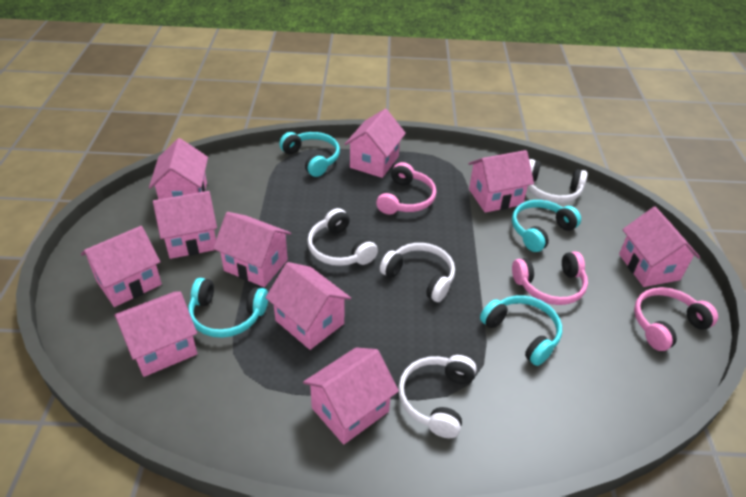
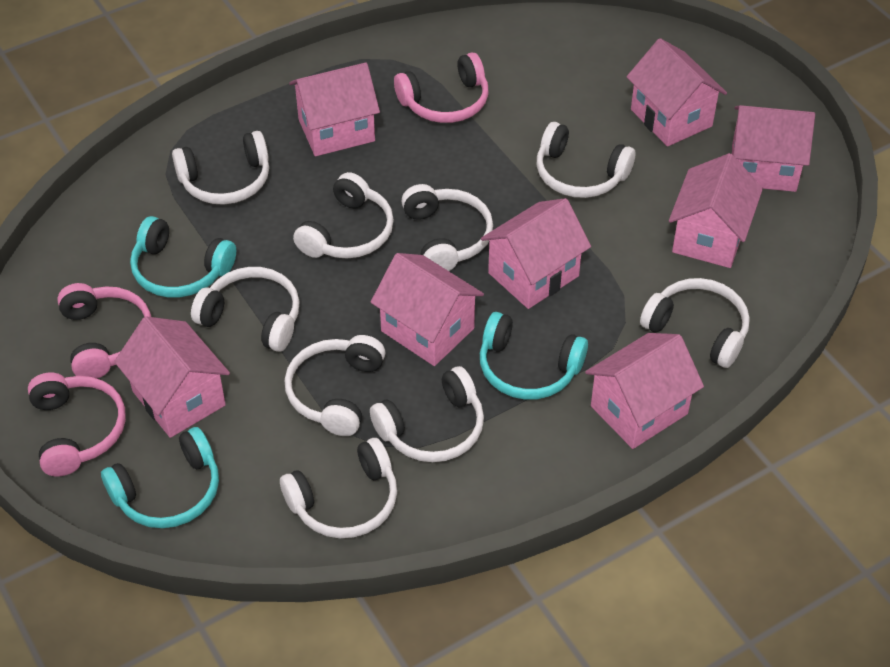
pink house: 10 -> 8
turquoise headphones: 4 -> 3
white headphones: 4 -> 9

